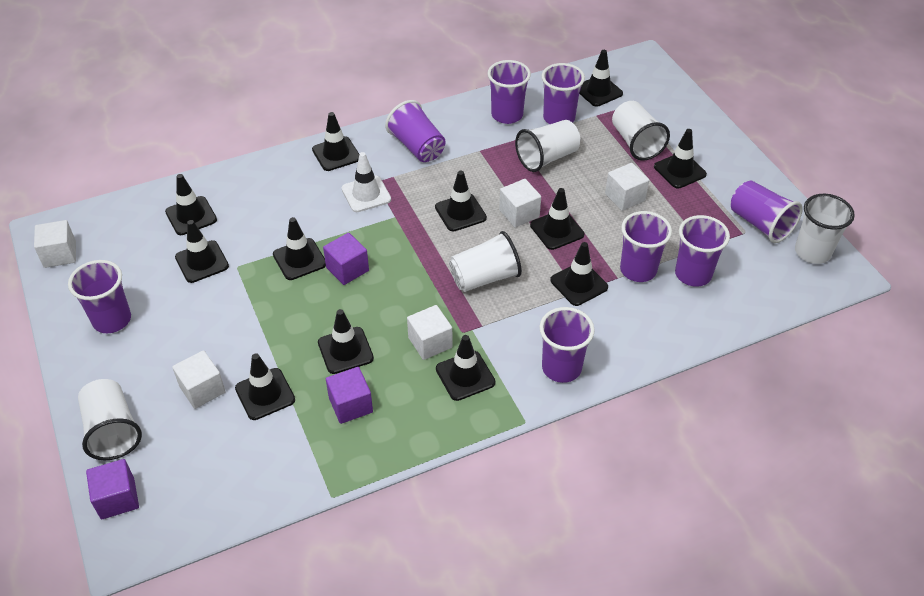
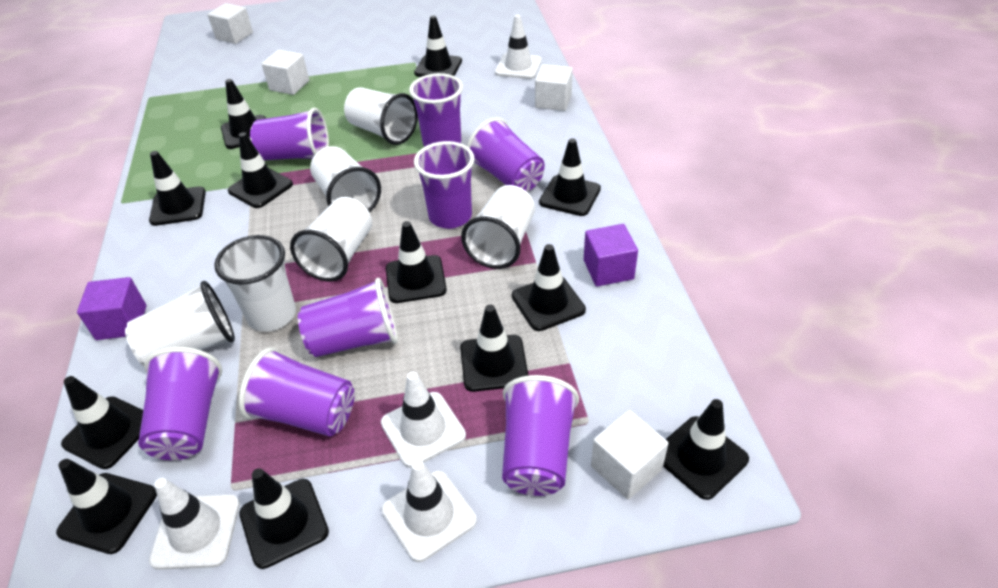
purple cube: 3 -> 2
white cube: 5 -> 4
white cup: 5 -> 6
white traffic cone: 1 -> 4

